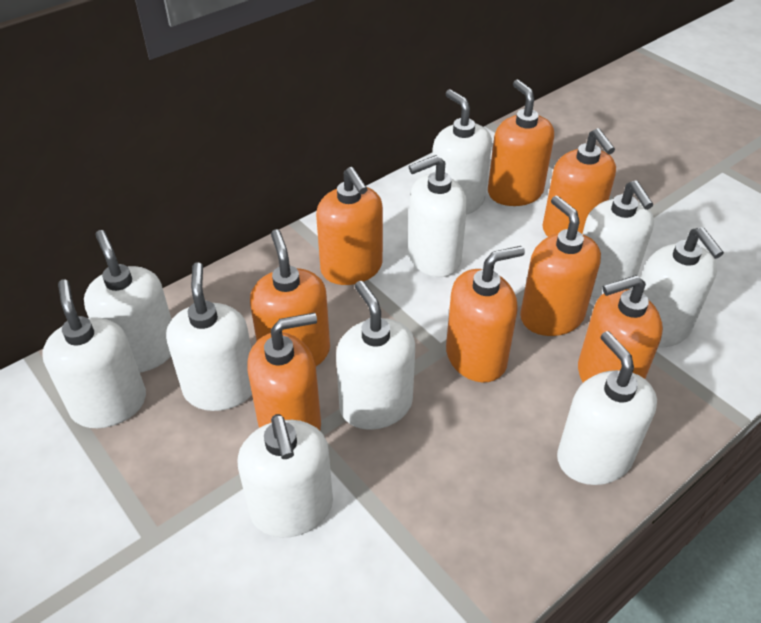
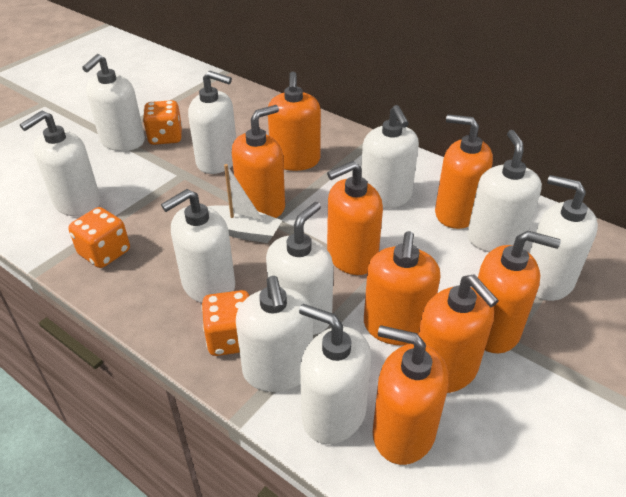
orange dice: 0 -> 3
white boat: 0 -> 1

